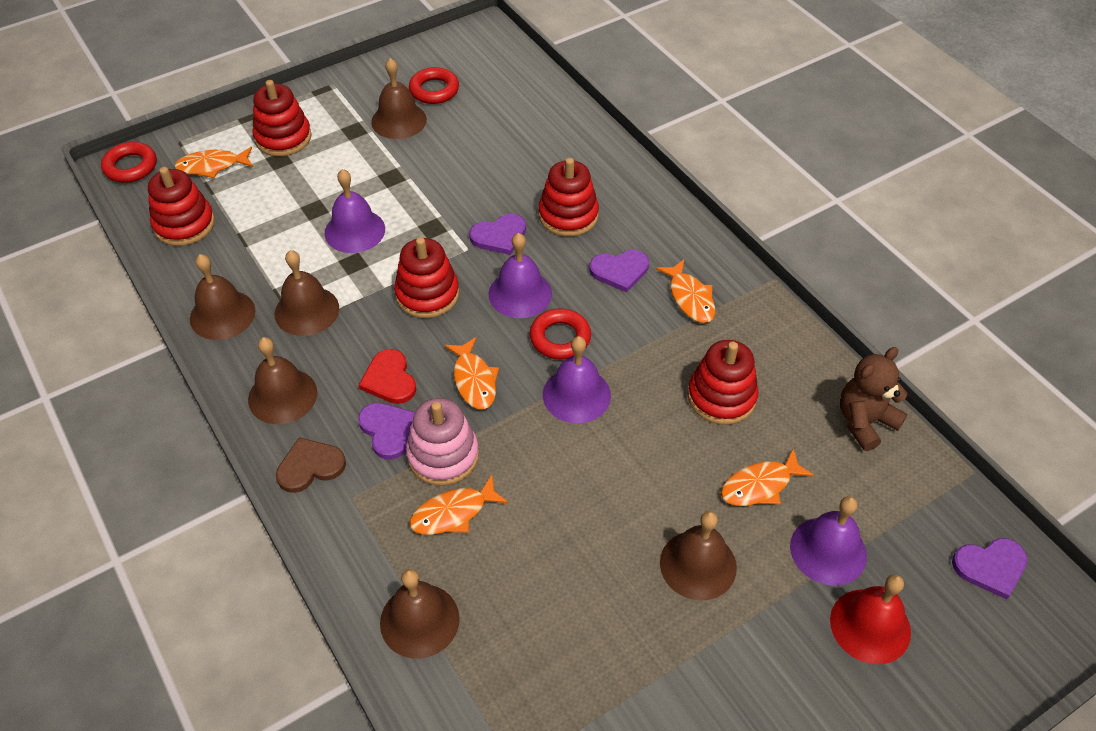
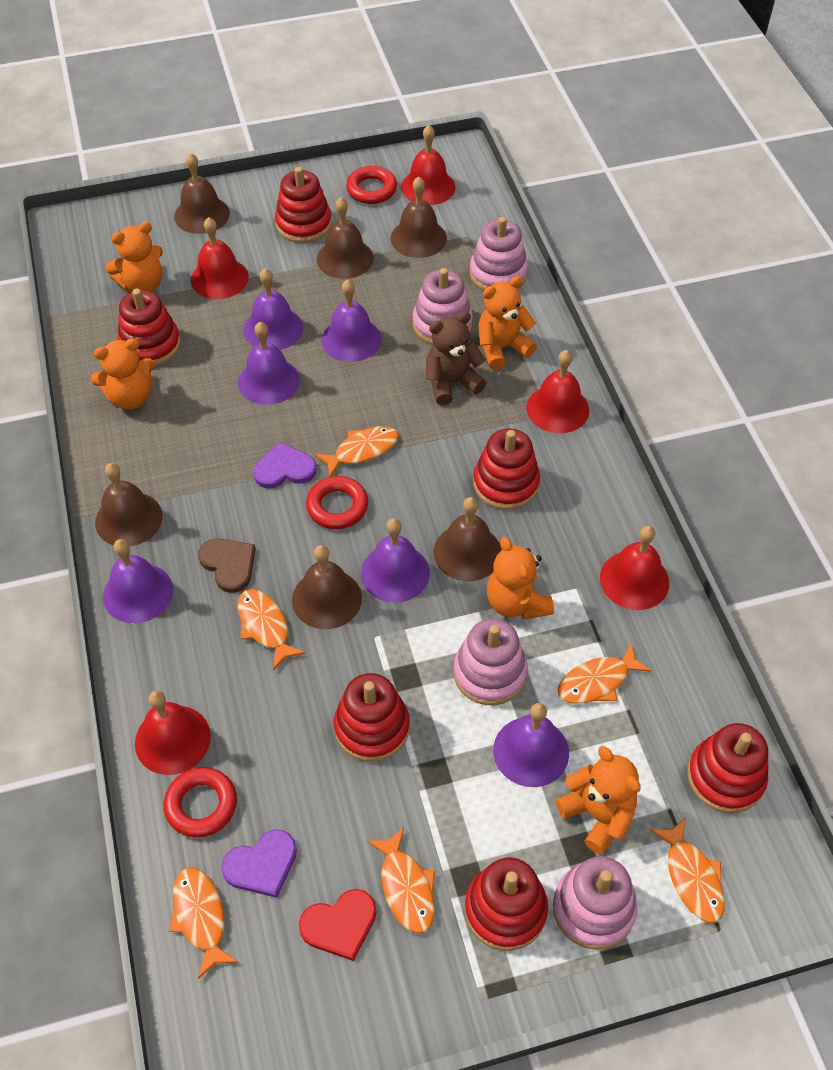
orange fish: 5 -> 6
orange teddy bear: 0 -> 5
pink stacking toy: 1 -> 4
purple bell: 4 -> 6
purple heart: 4 -> 2
red bell: 1 -> 5
red stacking toy: 5 -> 6

